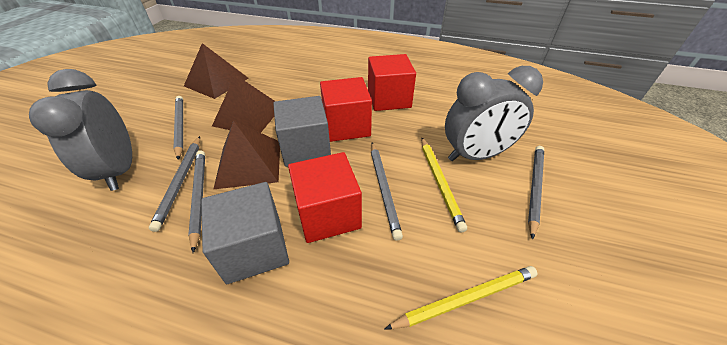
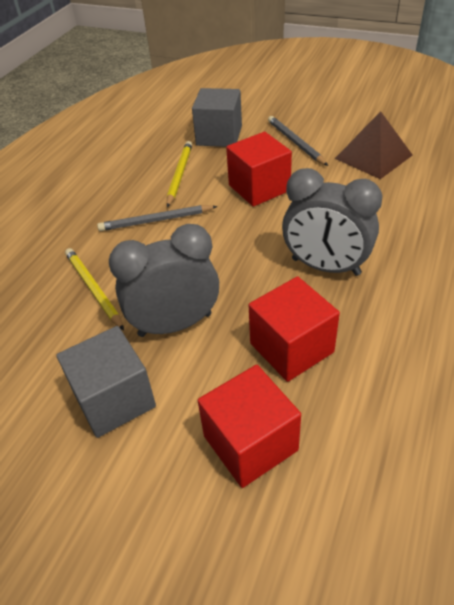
brown pyramid: 3 -> 1
grey pencil: 5 -> 2

